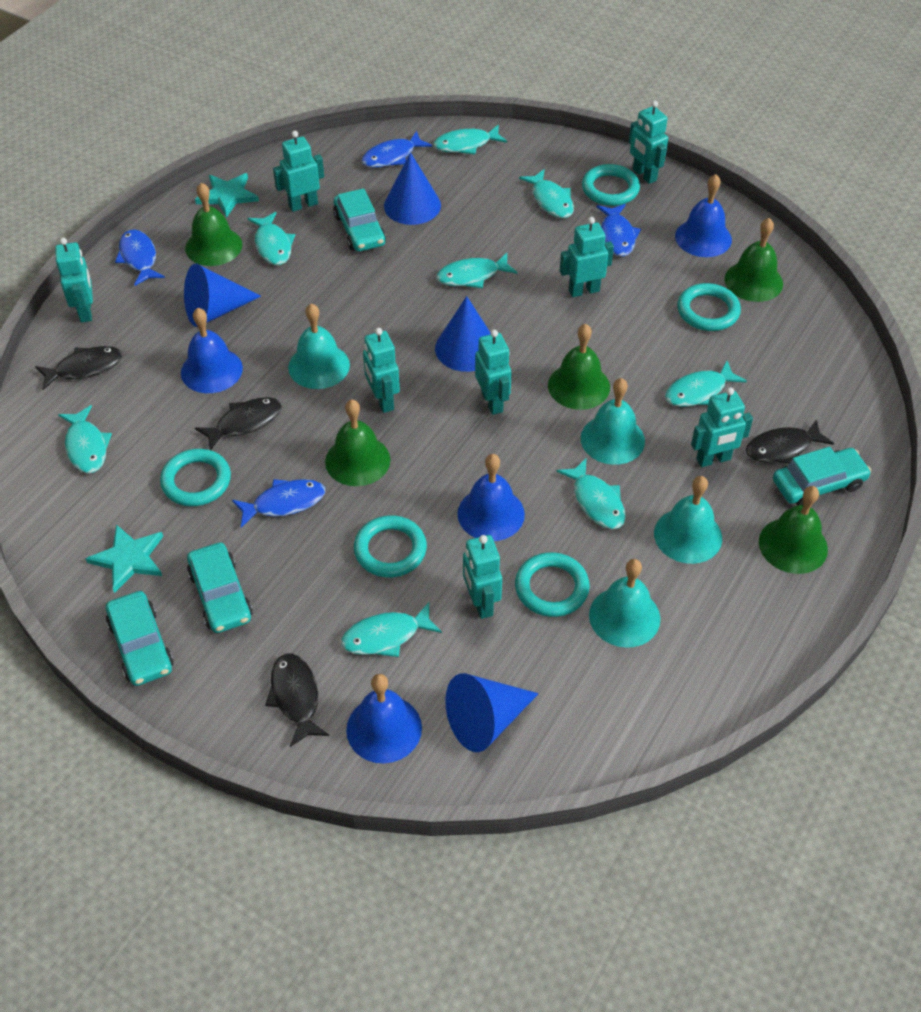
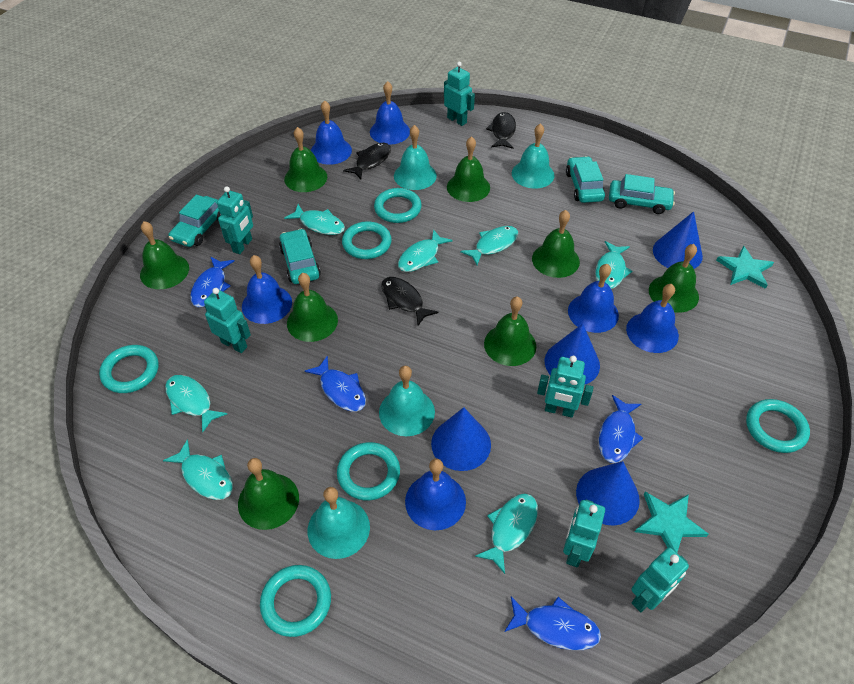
black fish: 4 -> 3
blue bell: 4 -> 6
green bell: 5 -> 8
turquoise fish: 8 -> 7
turquoise ring: 5 -> 6
turquoise robot: 8 -> 6

